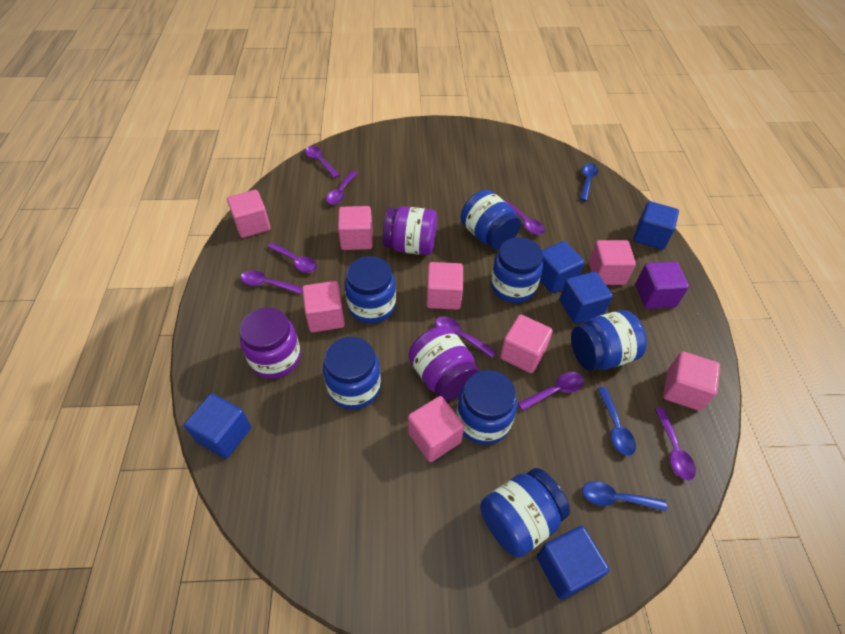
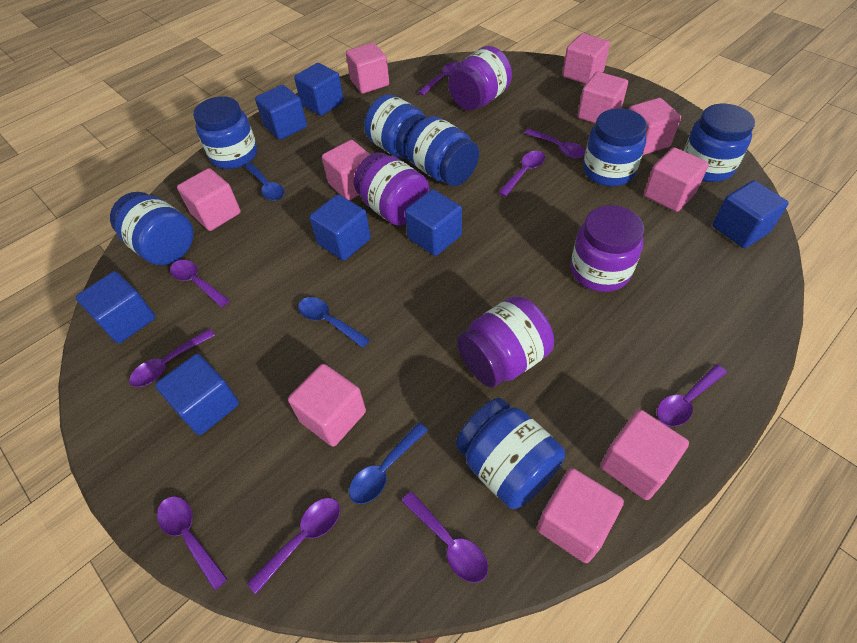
blue cube: 5 -> 7
pink cube: 8 -> 10
purple cube: 1 -> 0
purple jar: 3 -> 4
purple spoon: 8 -> 9

